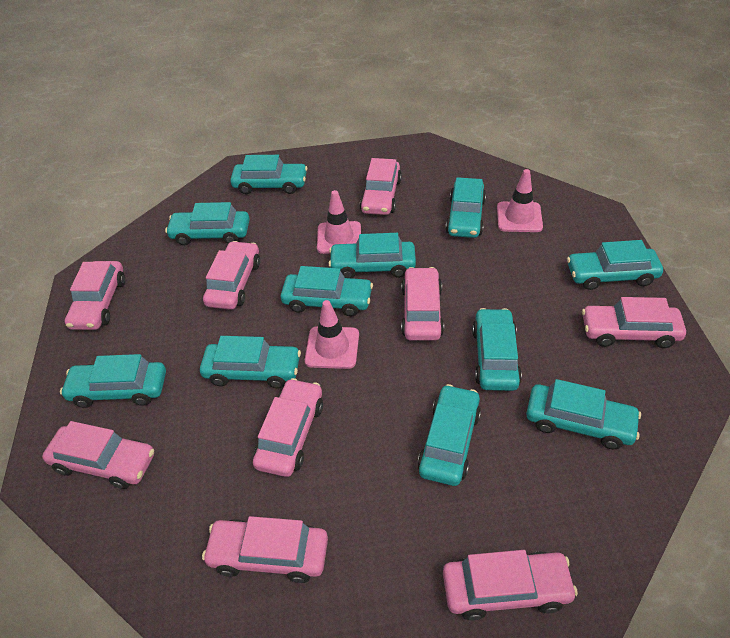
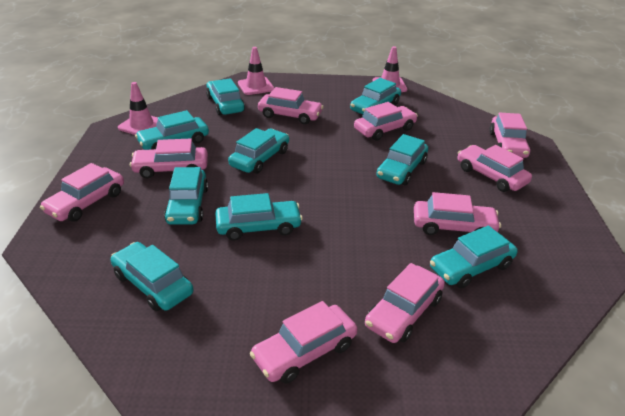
turquoise car: 11 -> 9

